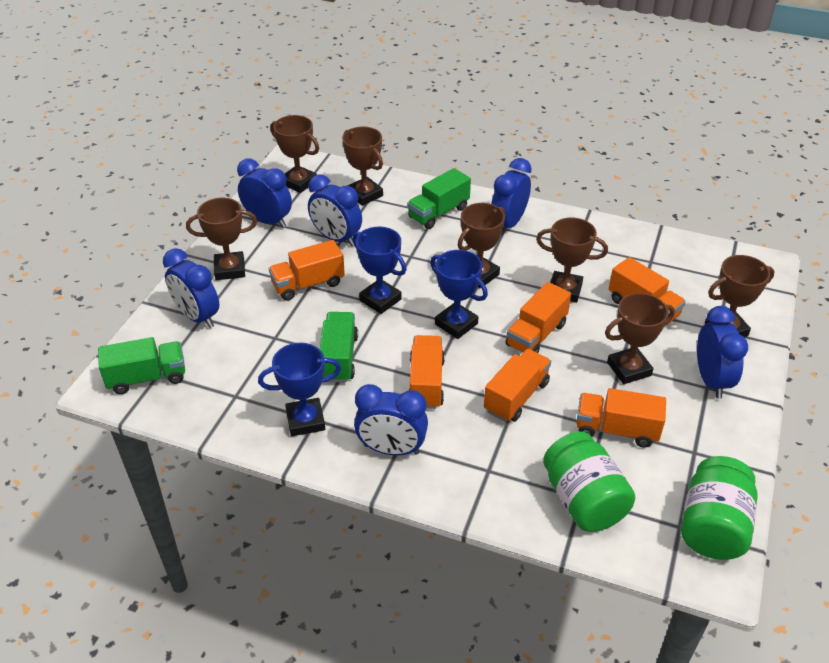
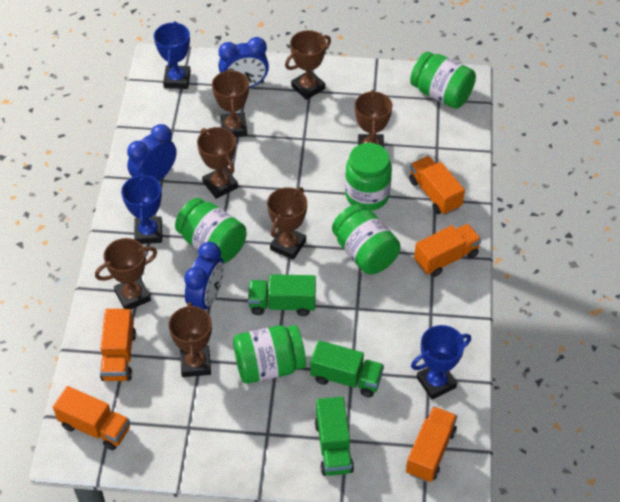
blue clock: 6 -> 3
green jar: 2 -> 5
orange truck: 6 -> 5

